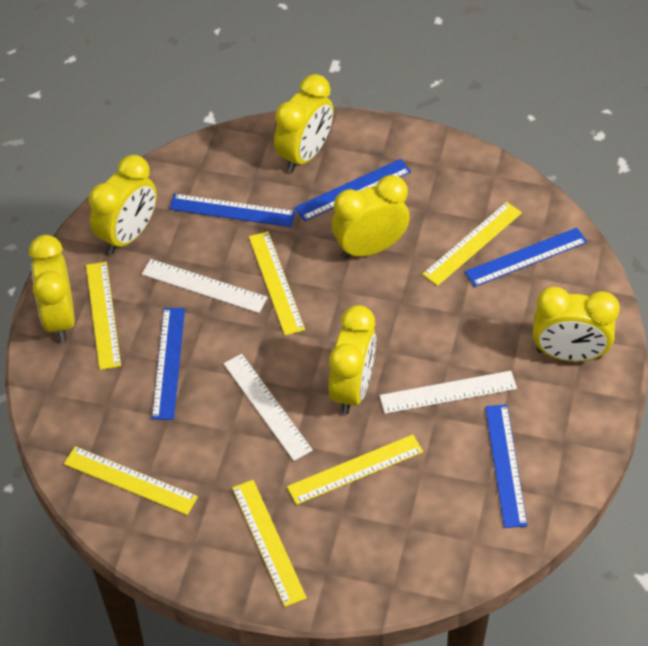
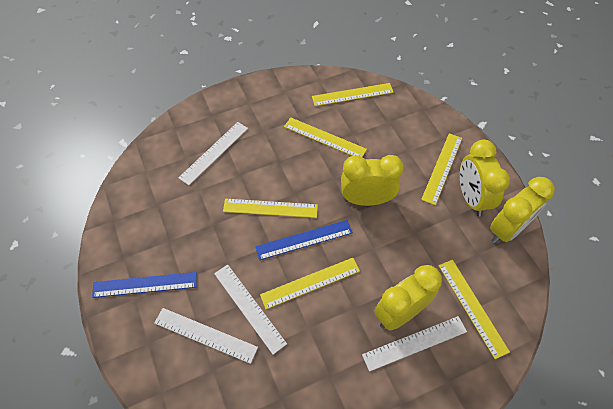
blue ruler: 5 -> 2
white ruler: 3 -> 4
yellow clock: 6 -> 4

